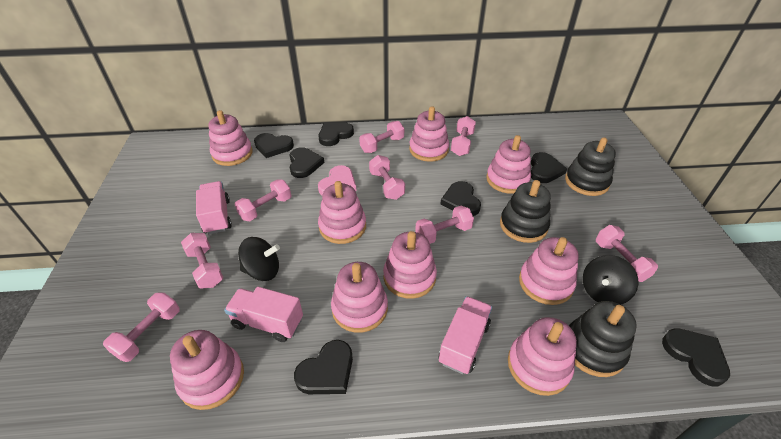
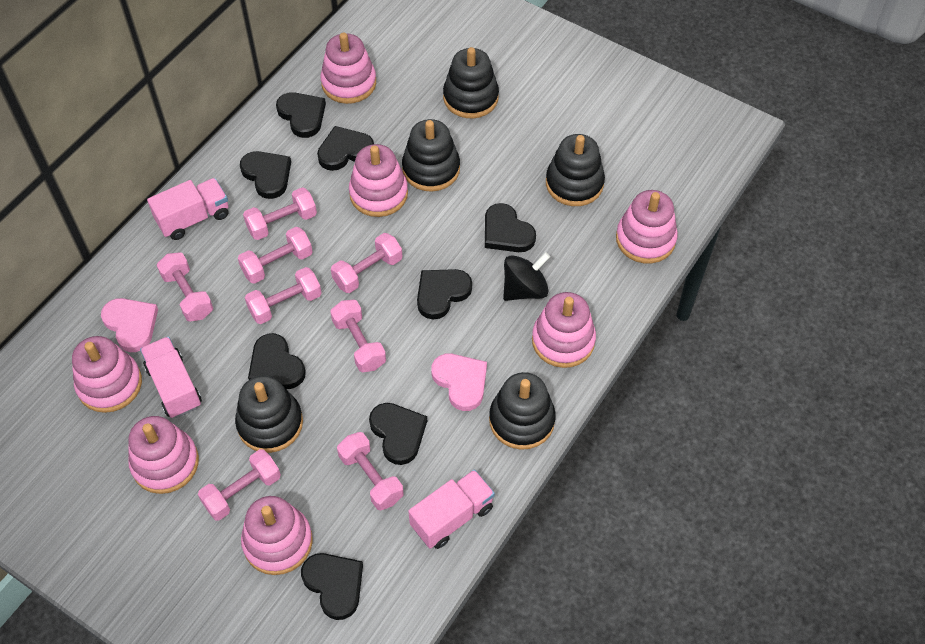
black heart: 7 -> 8
black spinning top: 2 -> 1
black stacking toy: 3 -> 5
pink heart: 1 -> 2
pink stacking toy: 9 -> 7

